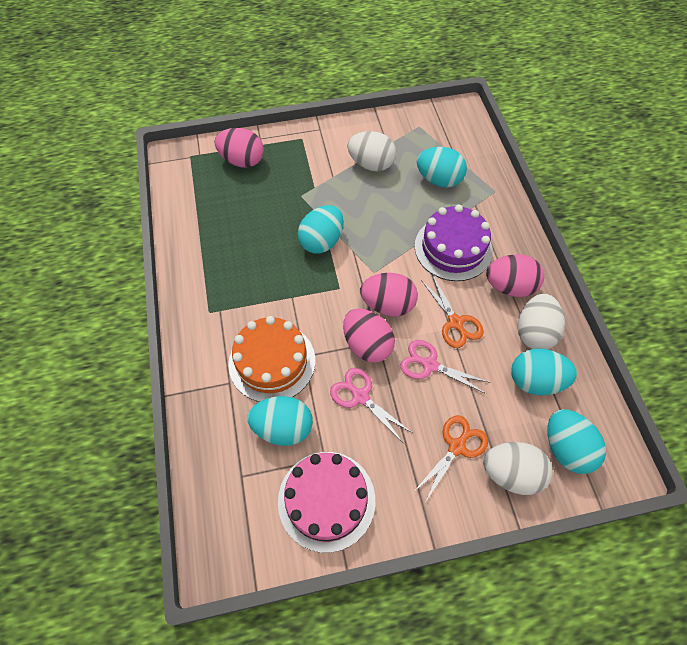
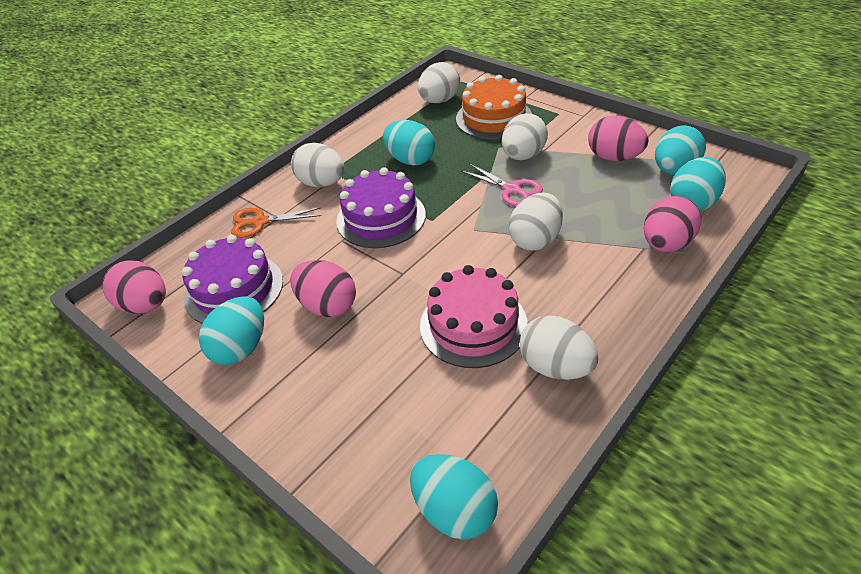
orange scissors: 2 -> 1
pink scissors: 2 -> 1
purple cake: 1 -> 2
white egg: 3 -> 5

